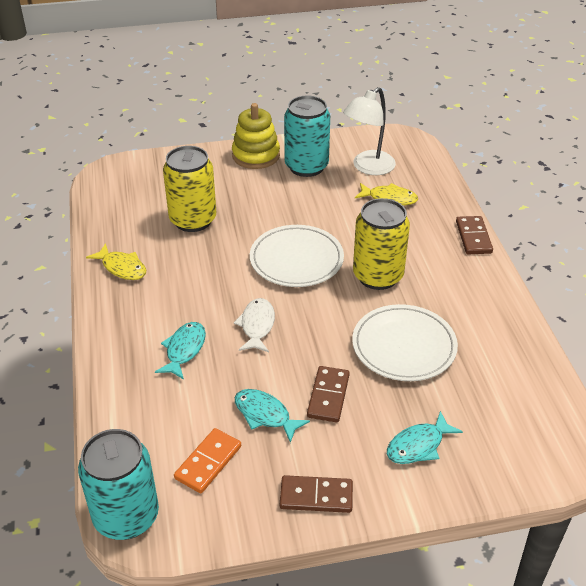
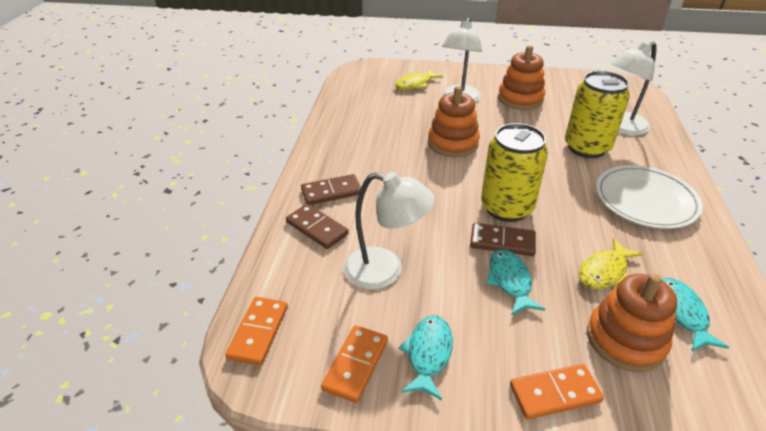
orange domino: 1 -> 3
orange stacking toy: 0 -> 3
turquoise can: 2 -> 0
white fish: 1 -> 0
white lamp: 1 -> 3
white plate: 2 -> 1
yellow stacking toy: 1 -> 0

